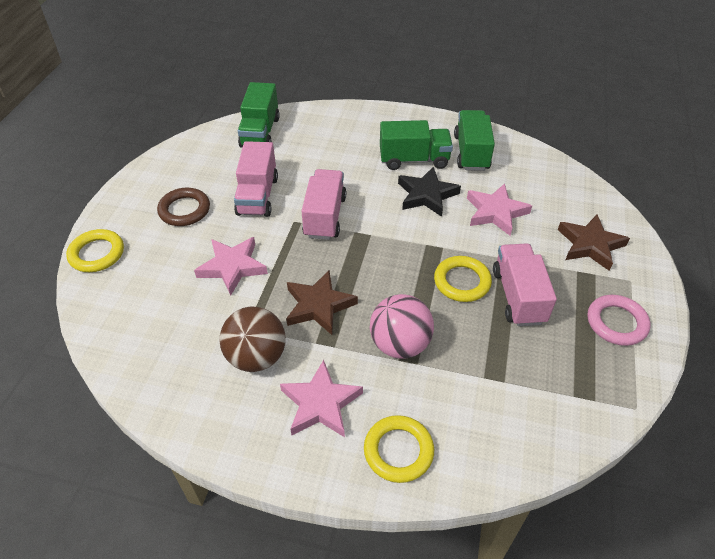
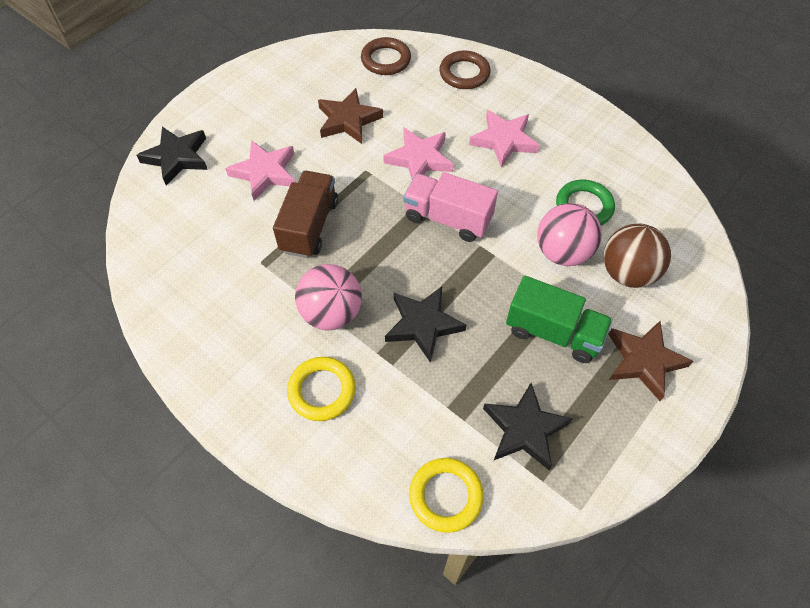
black star: 1 -> 3
brown ring: 1 -> 2
brown truck: 0 -> 1
green ring: 0 -> 1
green truck: 3 -> 1
pink ball: 1 -> 2
pink ring: 1 -> 0
pink truck: 3 -> 1
yellow ring: 3 -> 2

